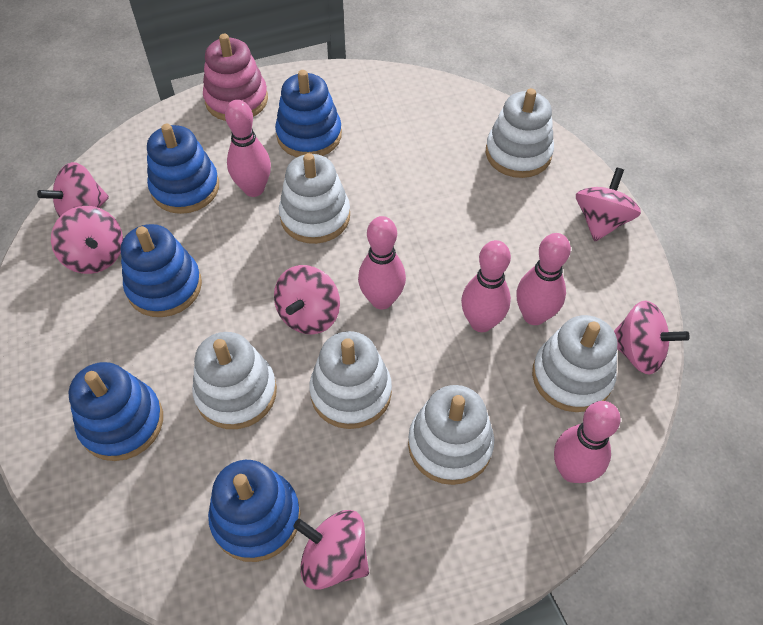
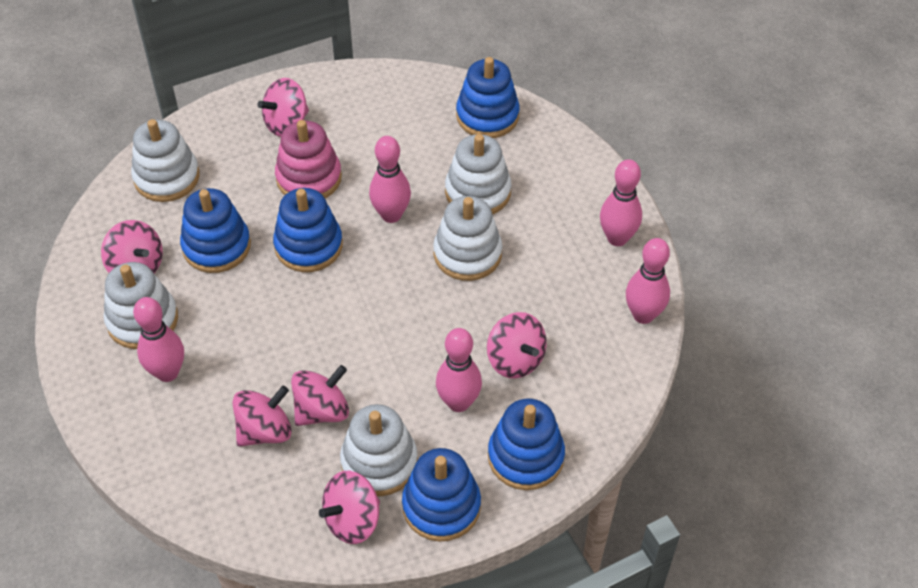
white stacking toy: 6 -> 5

